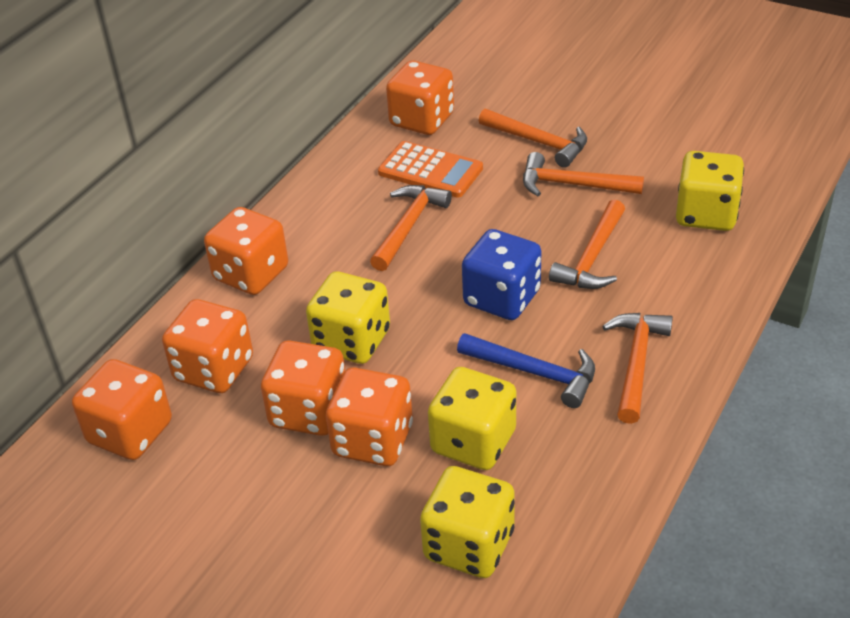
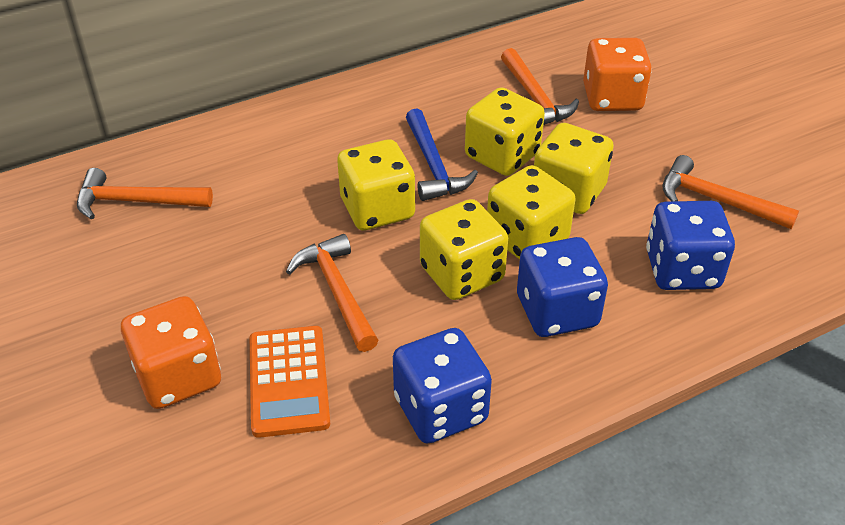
blue dice: 1 -> 3
orange dice: 6 -> 2
orange hammer: 5 -> 4
yellow dice: 4 -> 5

